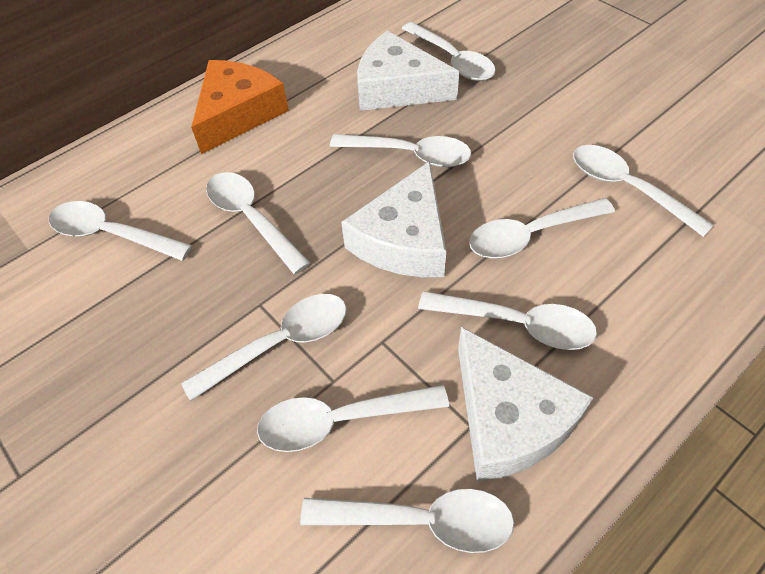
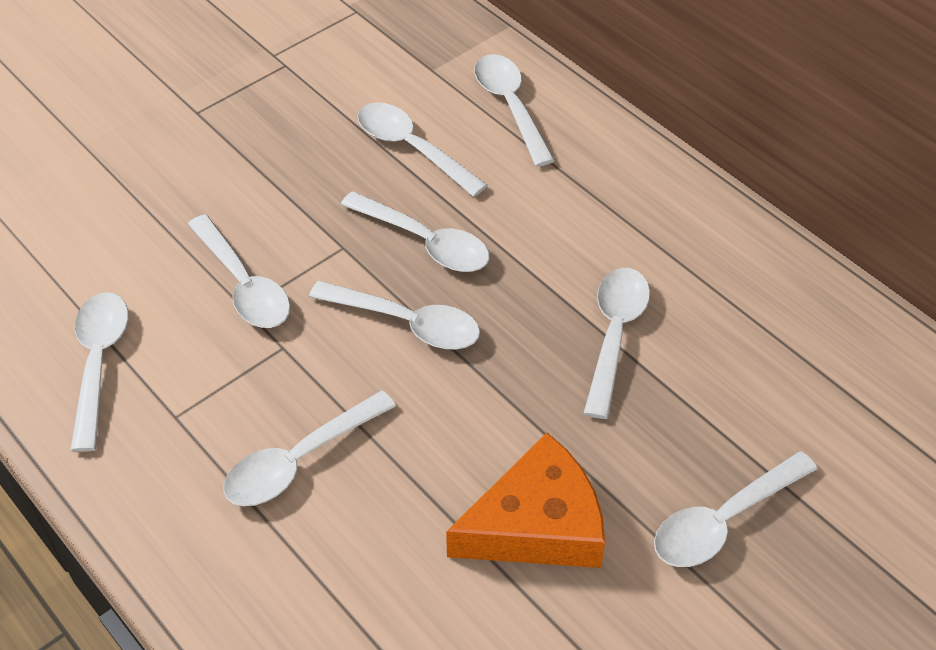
white cheese: 3 -> 0
white spoon: 10 -> 9

